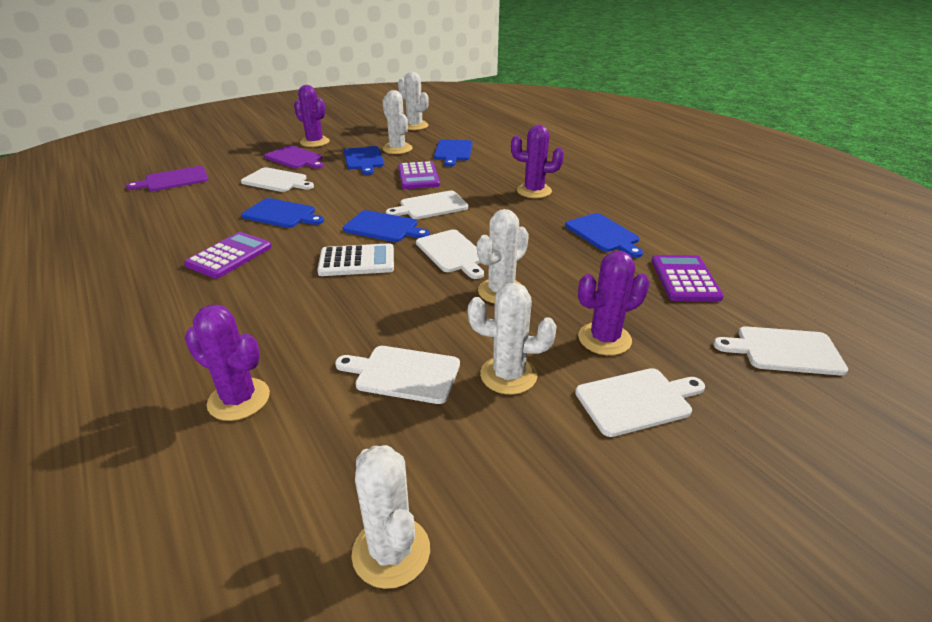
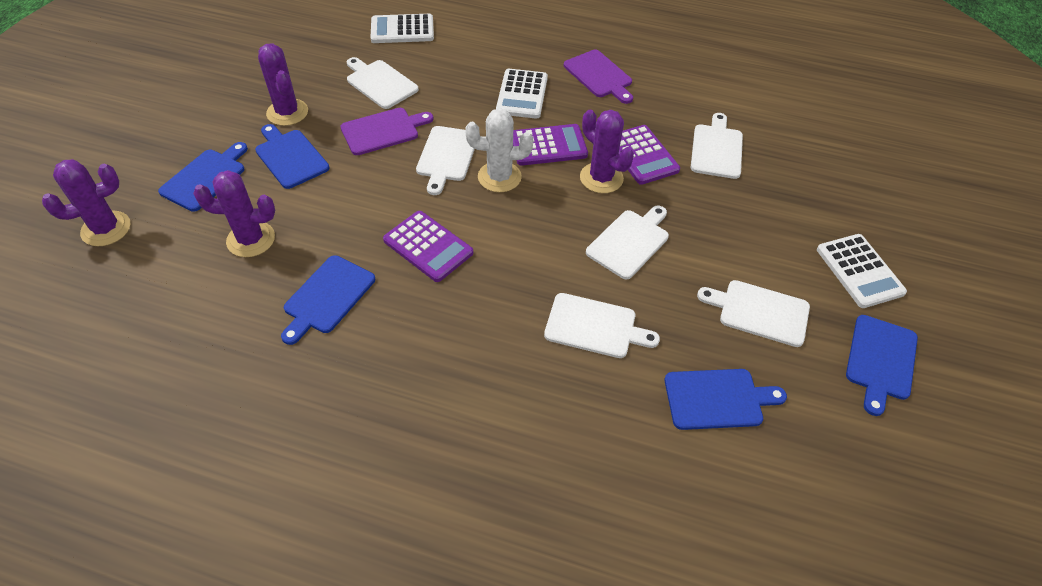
white cactus: 5 -> 1
white calculator: 1 -> 3

